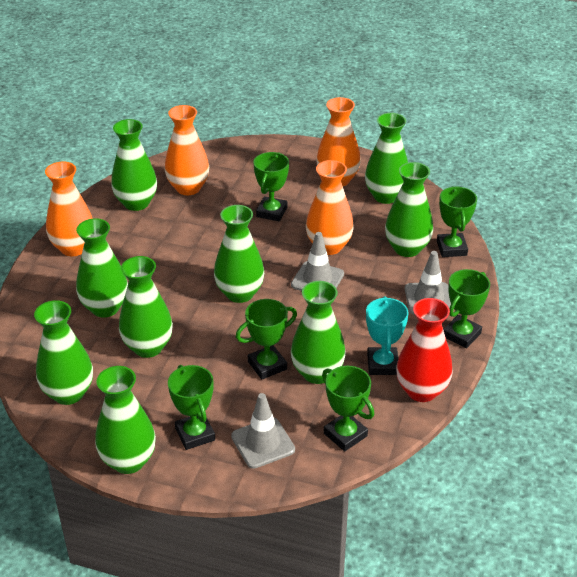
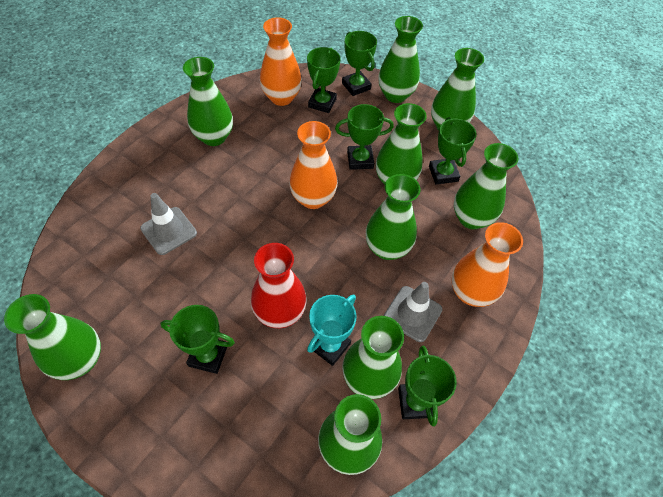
grey traffic cone: 3 -> 2
orange vase: 4 -> 3

